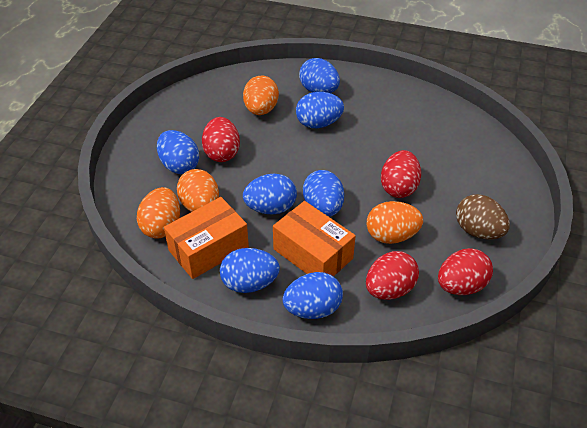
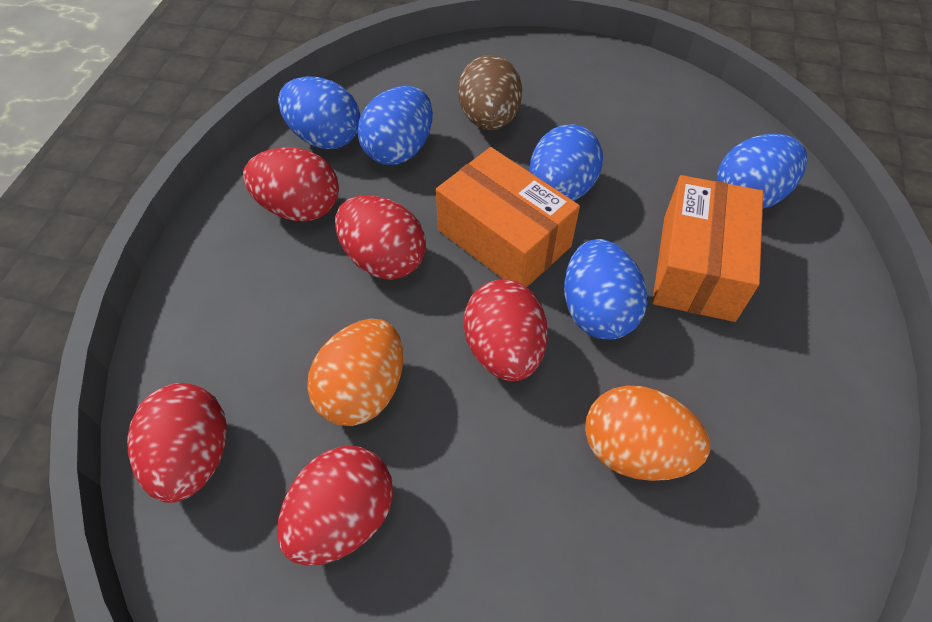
blue egg: 7 -> 5
orange egg: 4 -> 2
red egg: 4 -> 5

